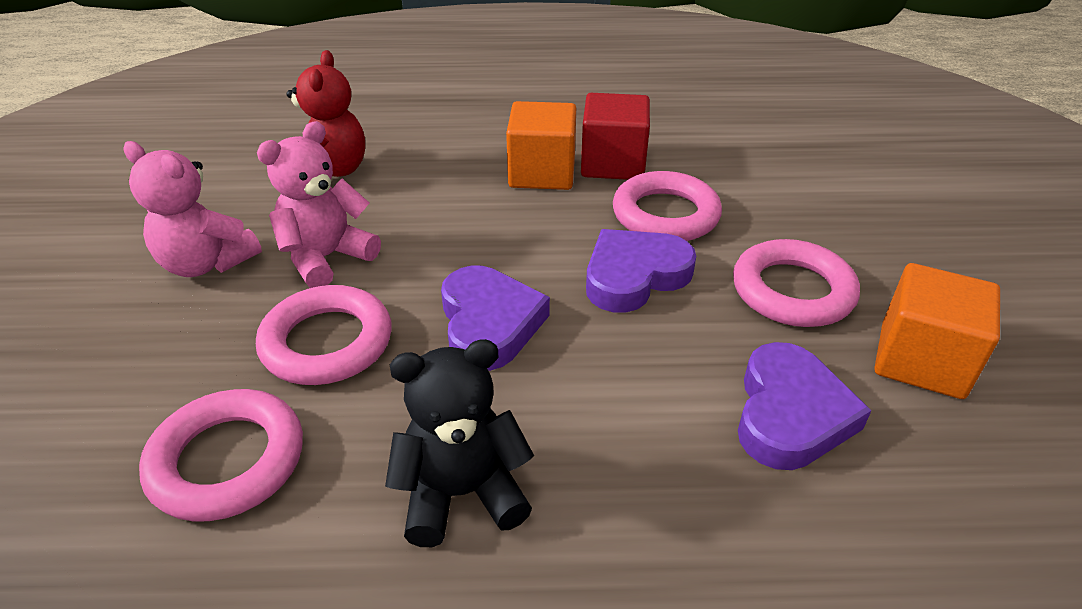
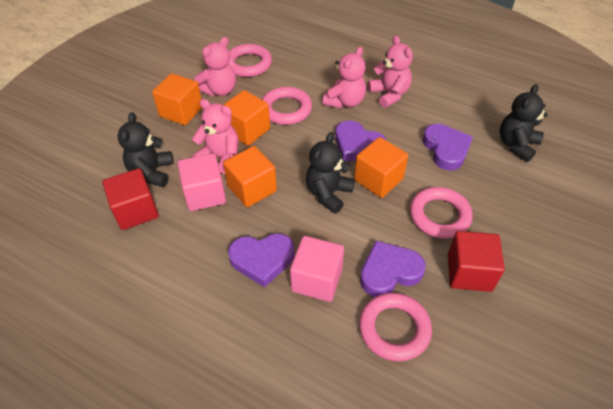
black teddy bear: 1 -> 3
orange cube: 2 -> 4
pink cube: 0 -> 2
pink teddy bear: 2 -> 4
purple heart: 3 -> 4
red cube: 1 -> 2
red teddy bear: 1 -> 0

